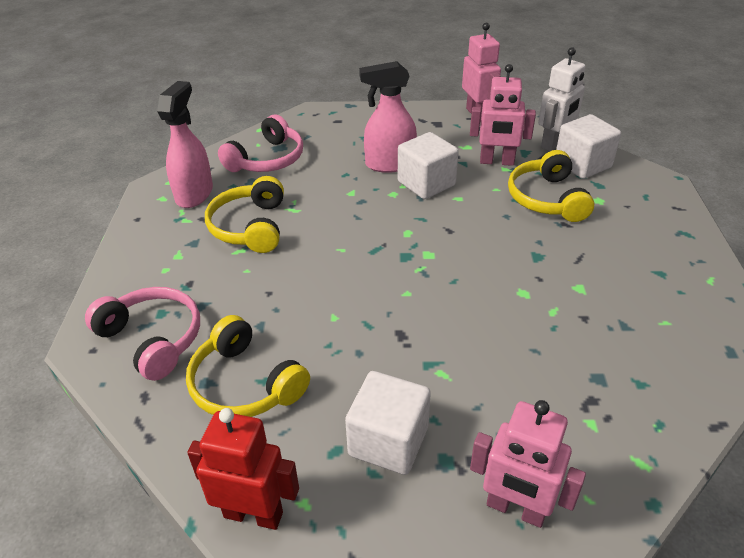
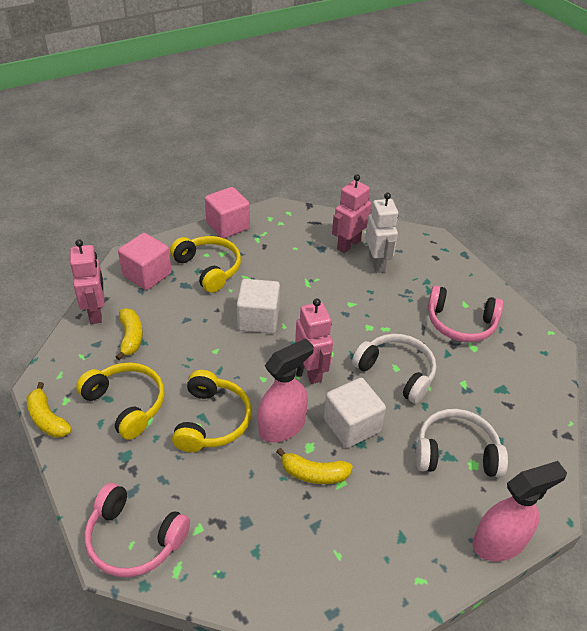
pink cube: 0 -> 2
red robot: 1 -> 0
white cube: 3 -> 2
white headphones: 0 -> 2
yellow banana: 0 -> 3

